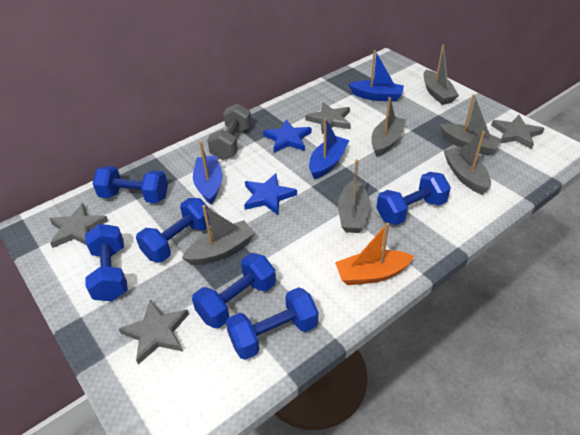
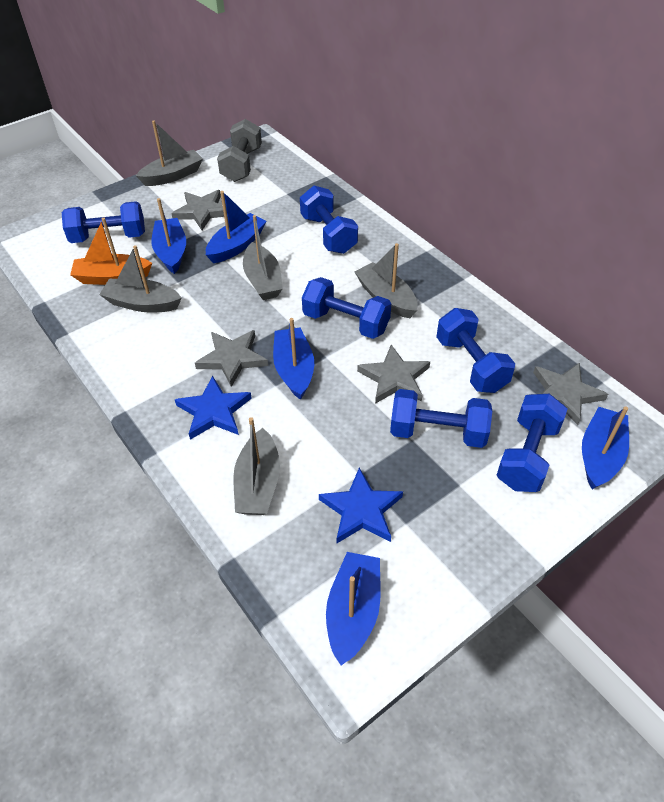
blue boat: 3 -> 5
grey boat: 6 -> 5

